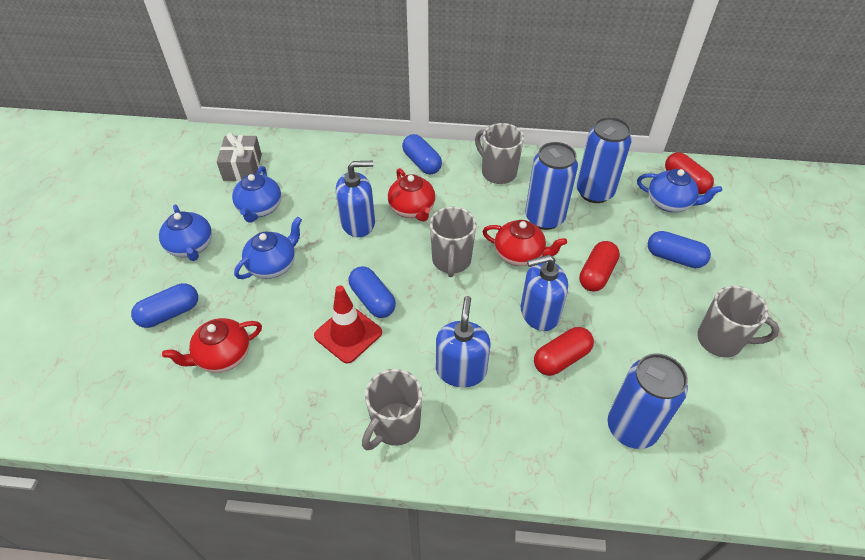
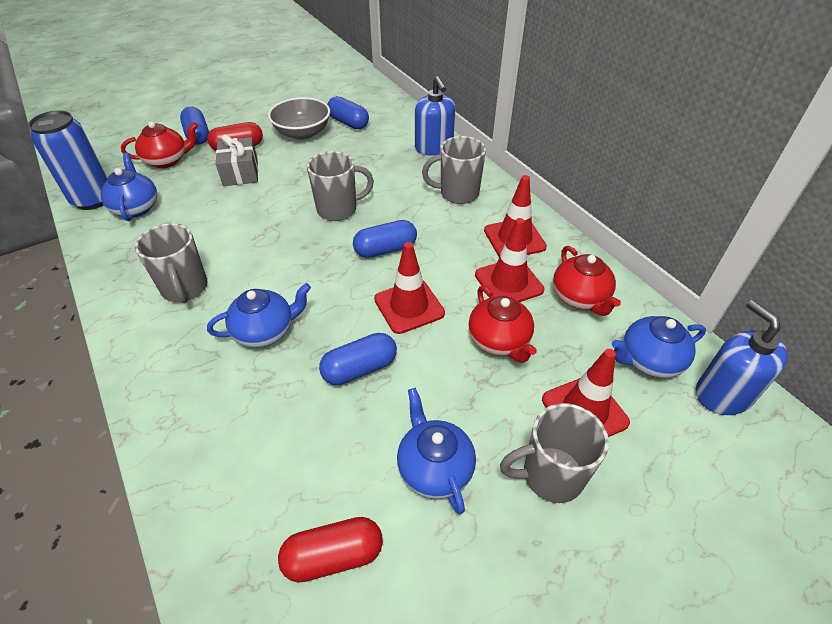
blue can: 3 -> 1
blue soap dispenser: 3 -> 2
grey bowl: 0 -> 1
red capsule: 3 -> 2
red traffic cone: 1 -> 4

